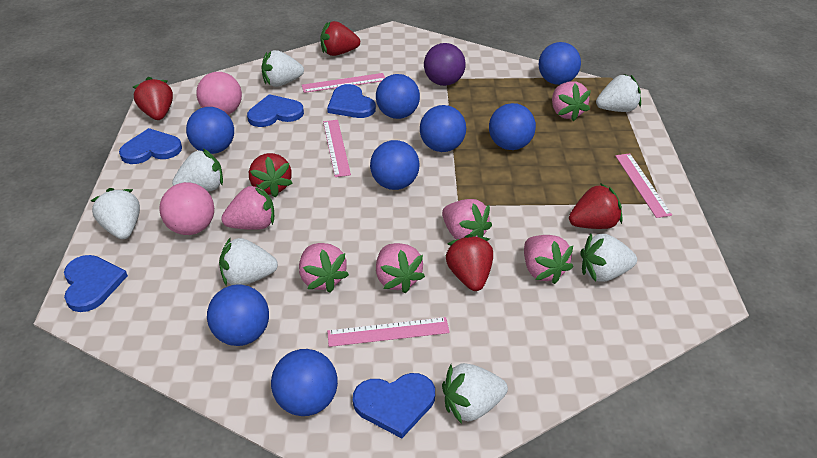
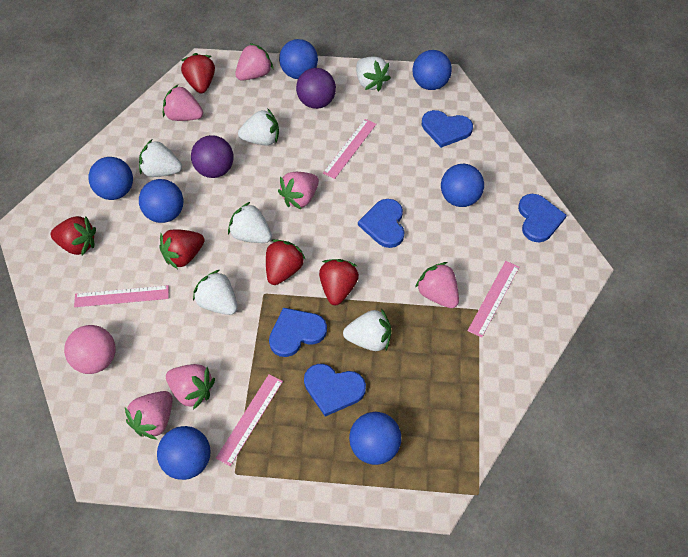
blue ball: 8 -> 7
pink ball: 2 -> 1
purple ball: 1 -> 2
white strawberry: 7 -> 6

